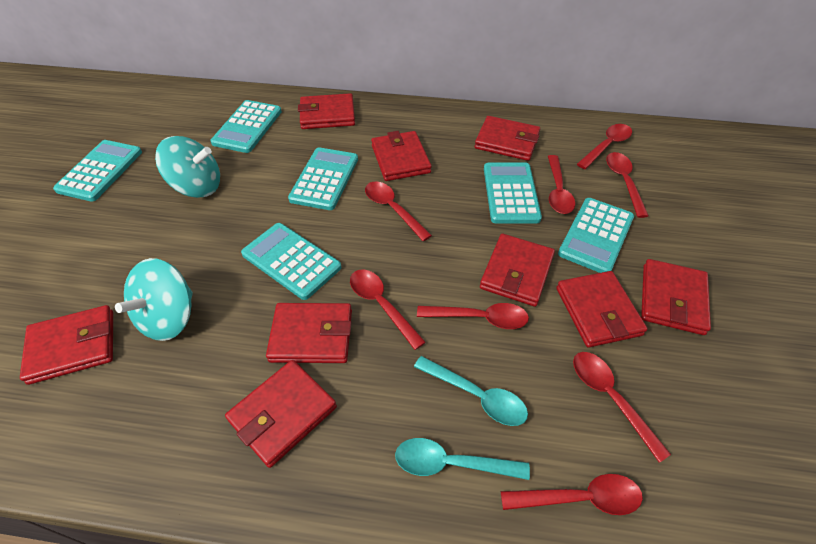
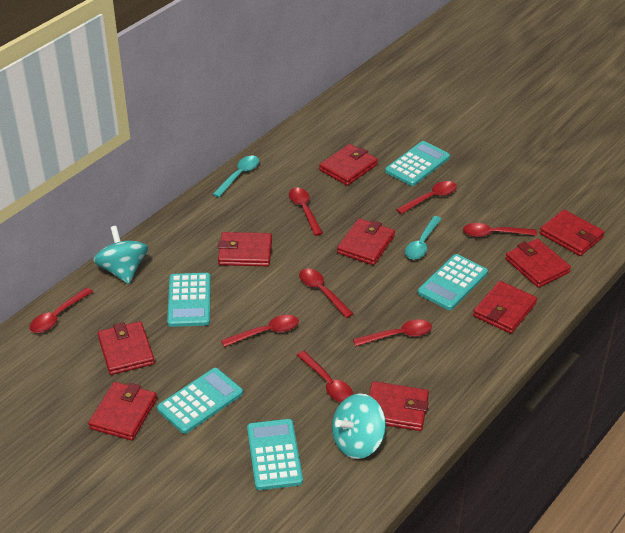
turquoise calculator: 6 -> 5

